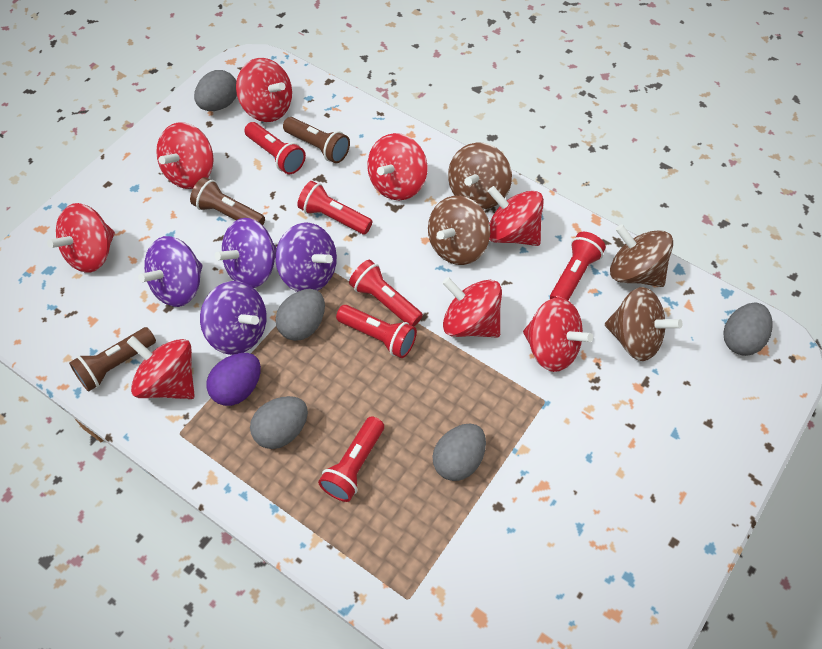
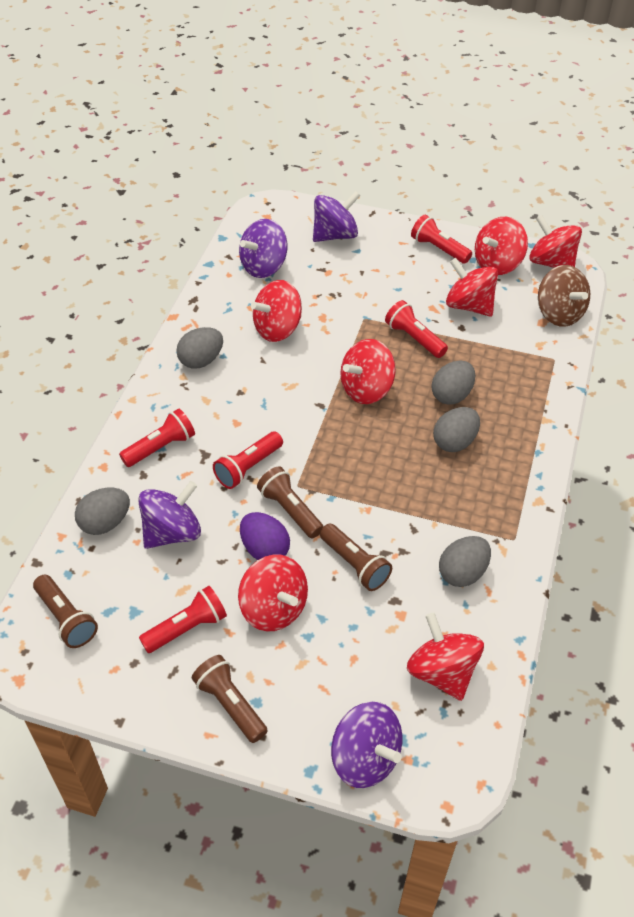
brown flashlight: 3 -> 4
brown spinning top: 4 -> 1
red flashlight: 6 -> 5
red spinning top: 8 -> 7

